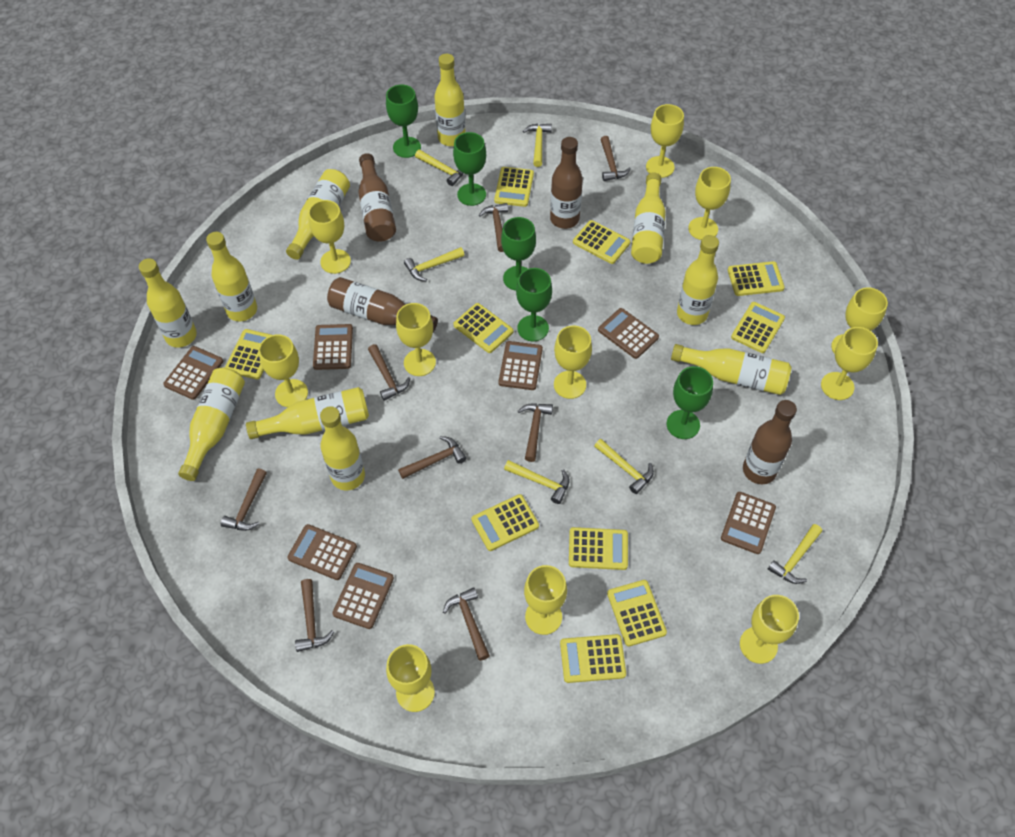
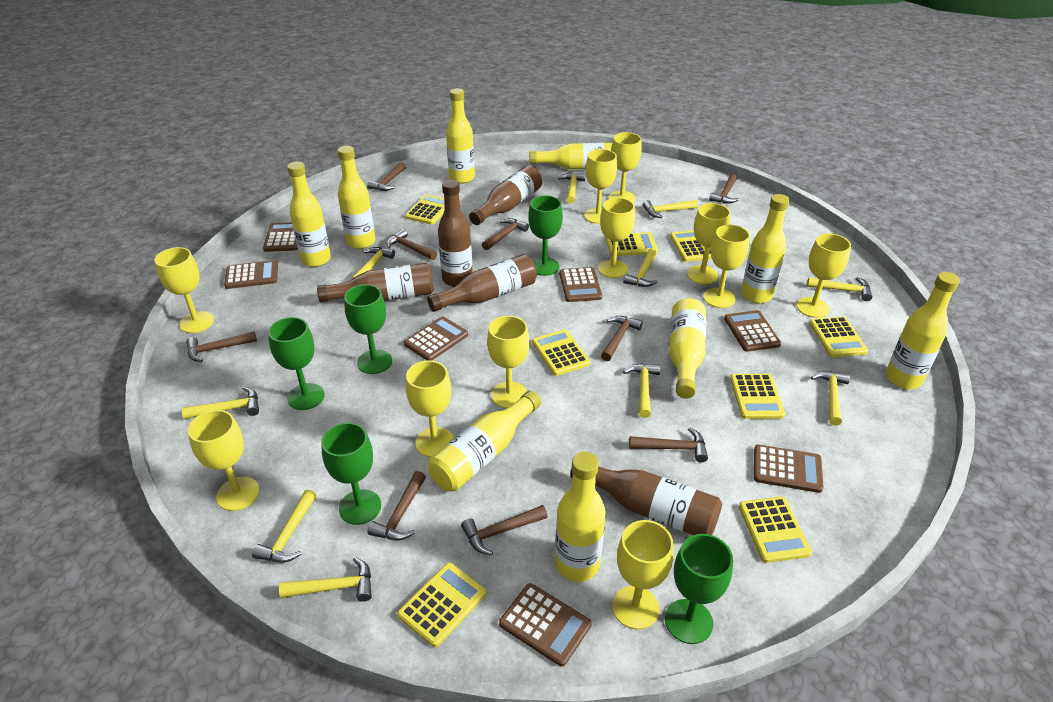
brown bottle: 4 -> 5
brown hammer: 8 -> 9
yellow bottle: 10 -> 9
yellow calculator: 10 -> 8
yellow hammer: 6 -> 10

